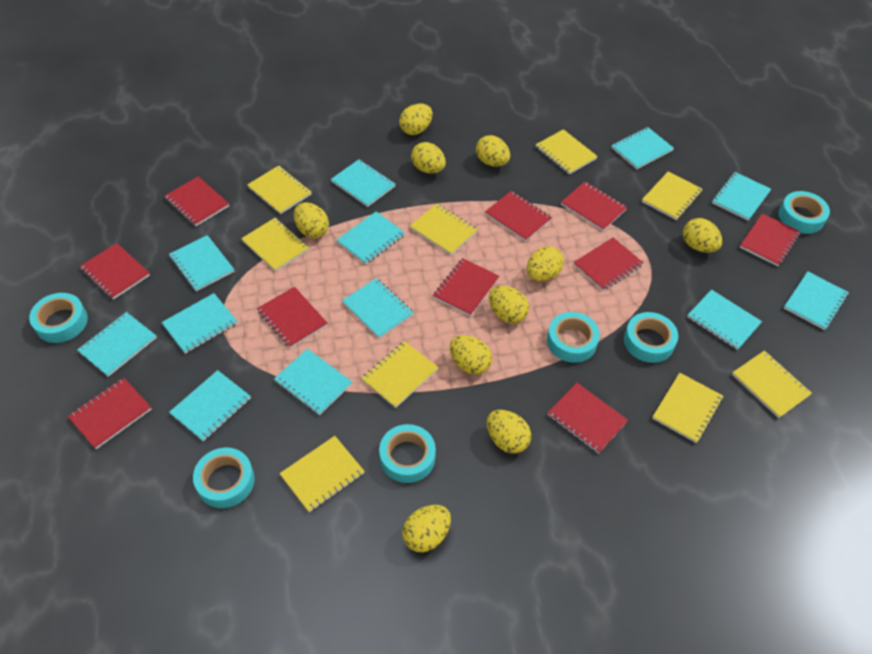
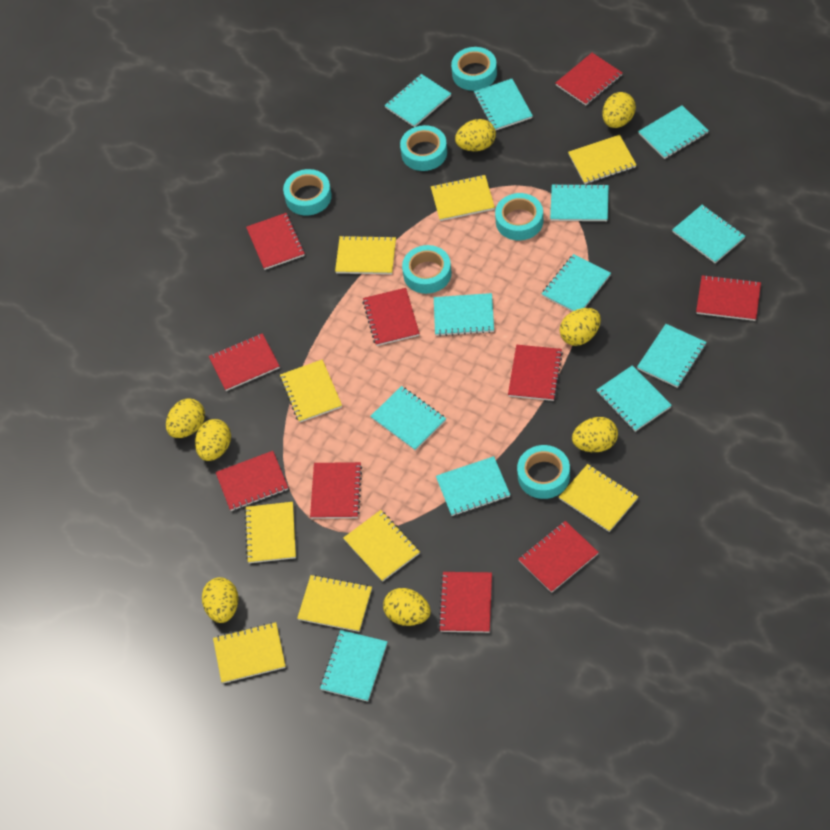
yellow egg: 10 -> 8

